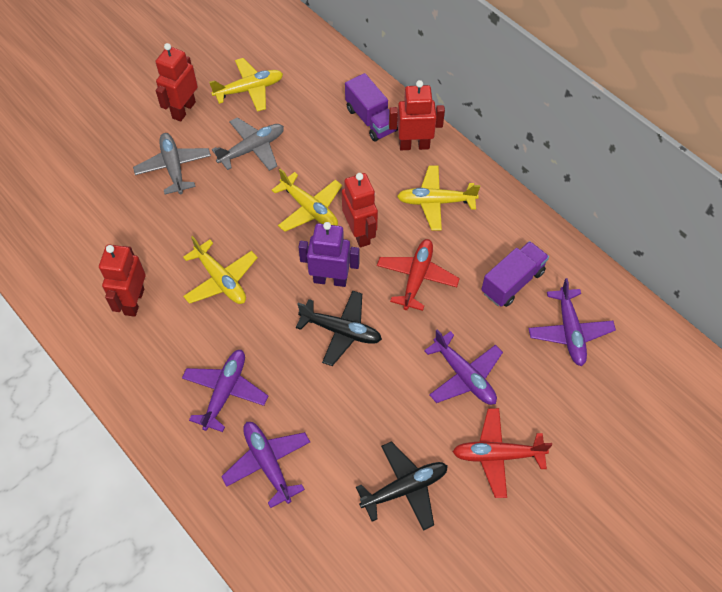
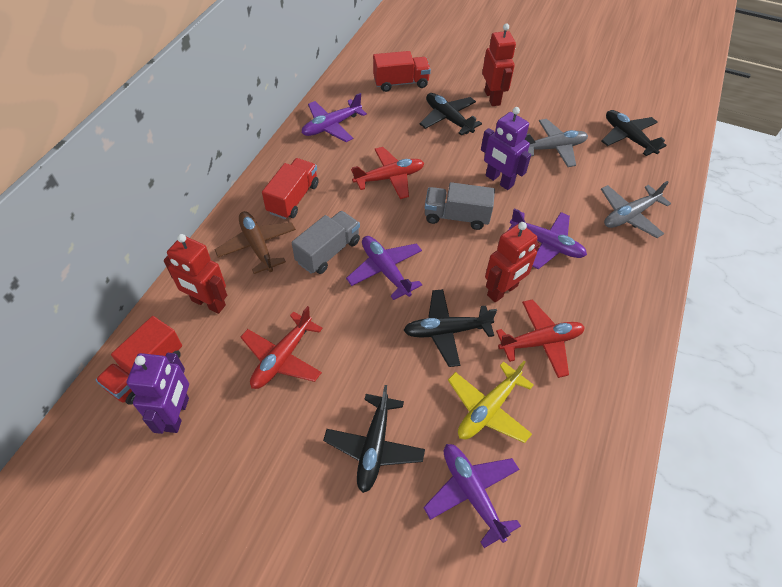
black plane: 2 -> 4
brown plane: 0 -> 1
grey truck: 0 -> 2
purple robot: 1 -> 2
purple truck: 2 -> 0
red plane: 2 -> 3
red robot: 4 -> 3
red truck: 0 -> 3
yellow plane: 4 -> 1

